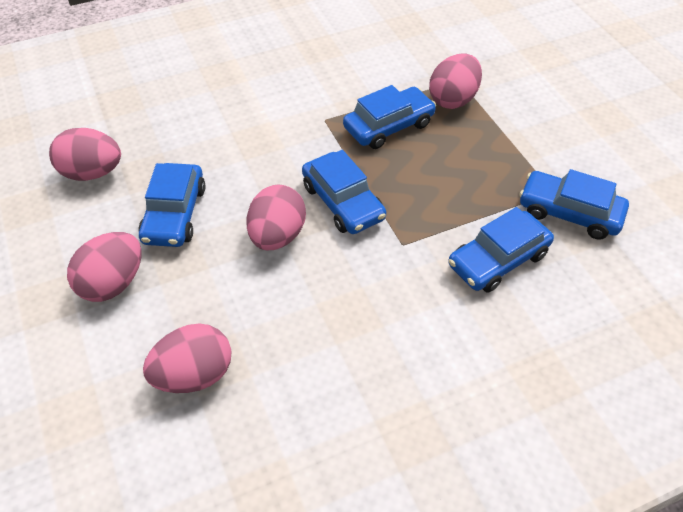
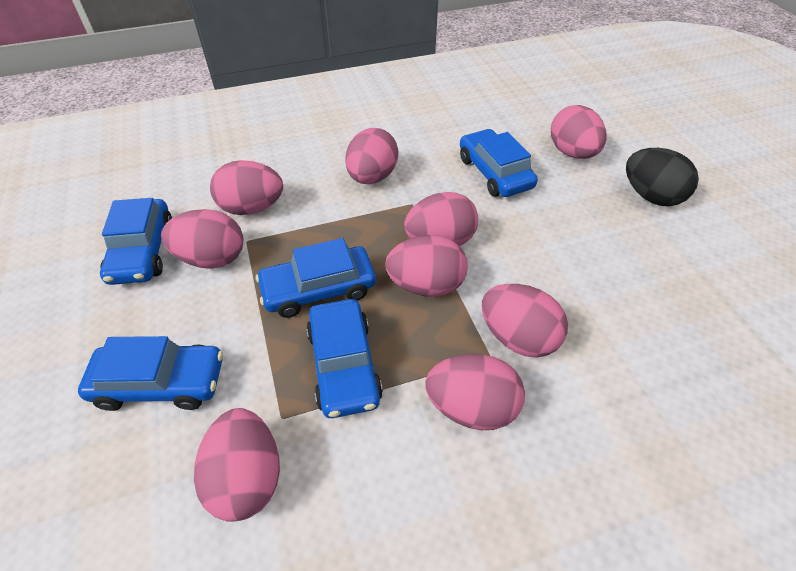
black egg: 0 -> 1
pink egg: 5 -> 9

